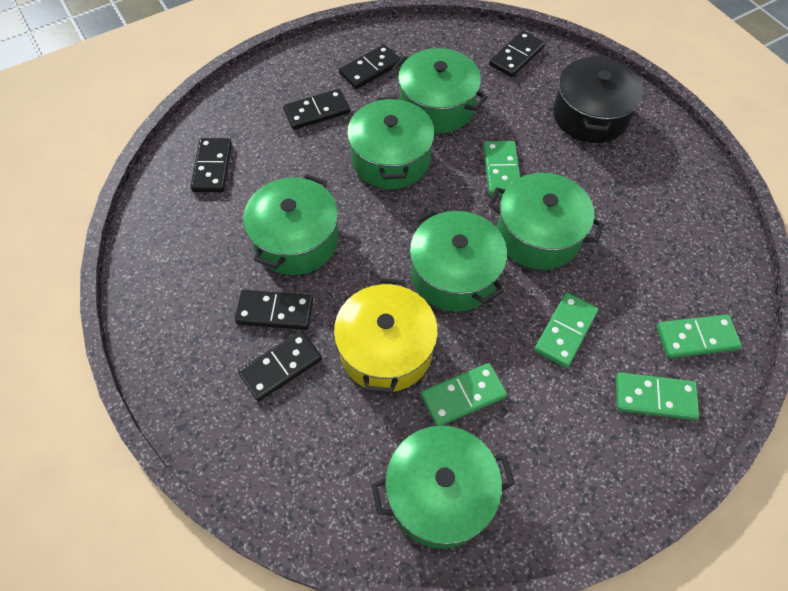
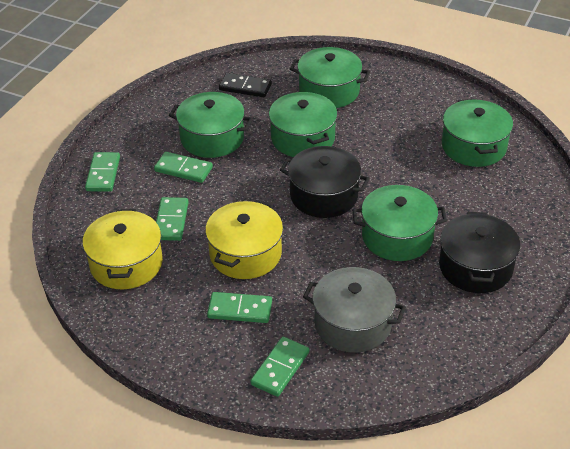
black domino: 6 -> 1
black pot: 1 -> 2
green pot: 6 -> 5
grey pot: 0 -> 1
yellow pot: 1 -> 2

